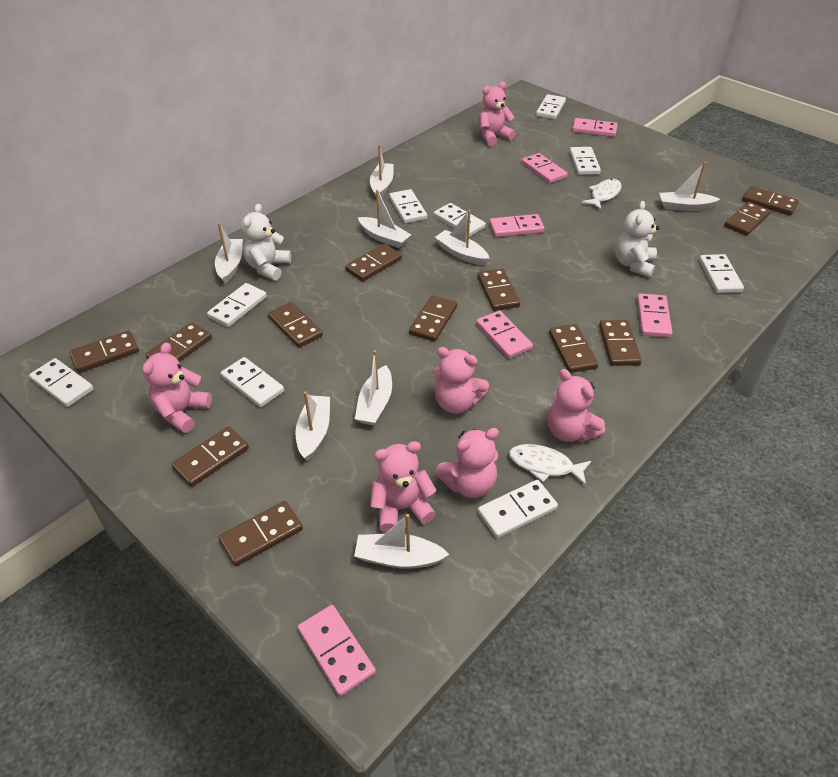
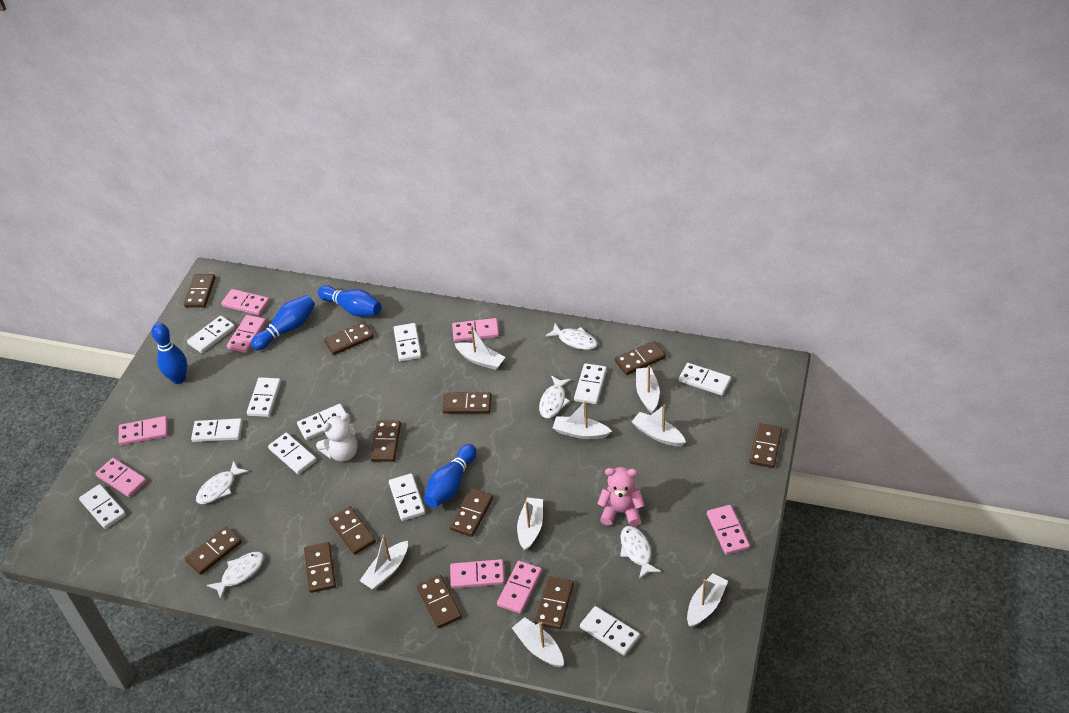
blue bowling pin: 0 -> 4
pink domino: 6 -> 8
pink teddy bear: 6 -> 1
white domino: 9 -> 11
white fish: 2 -> 5
white teddy bear: 2 -> 1

